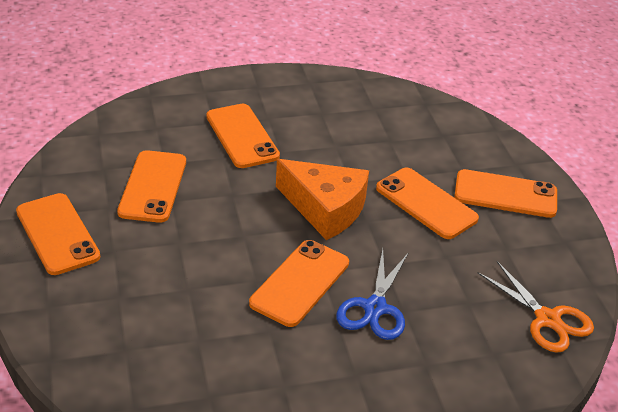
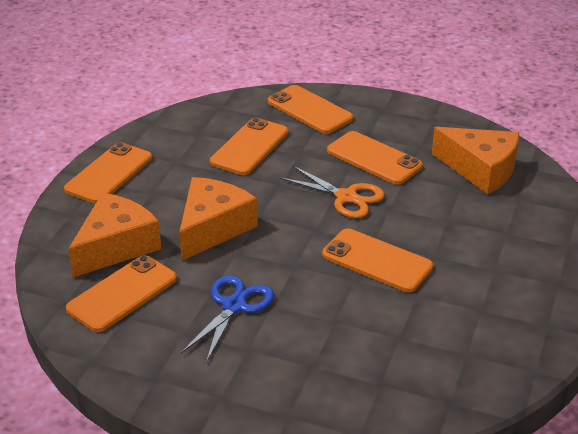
orange cheese: 1 -> 3

